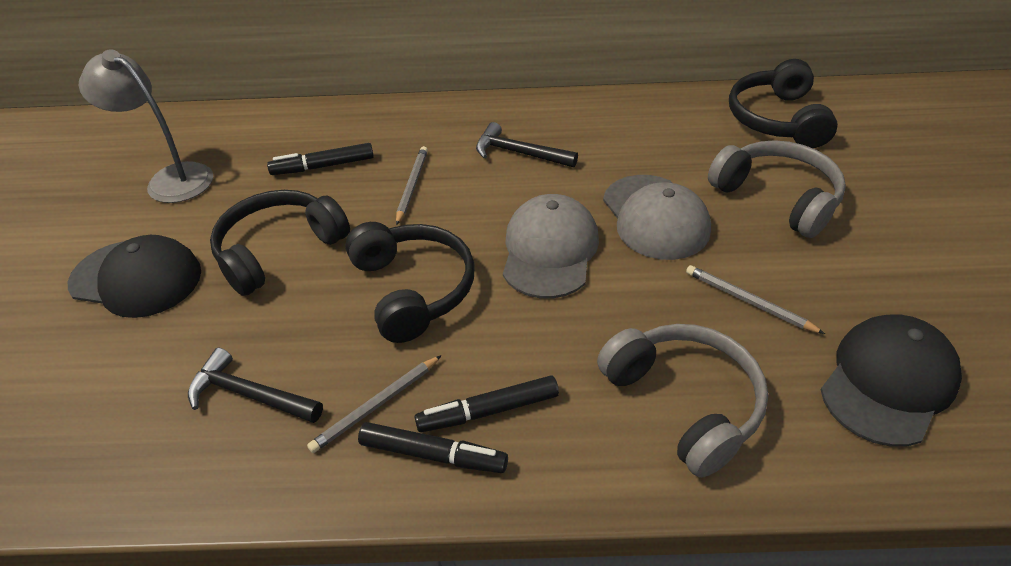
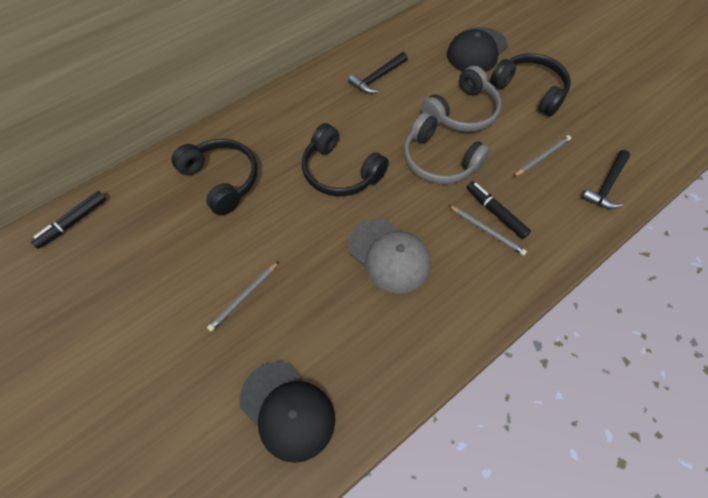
black marker: 3 -> 2
grey cap: 2 -> 1
grey lamp: 1 -> 0

